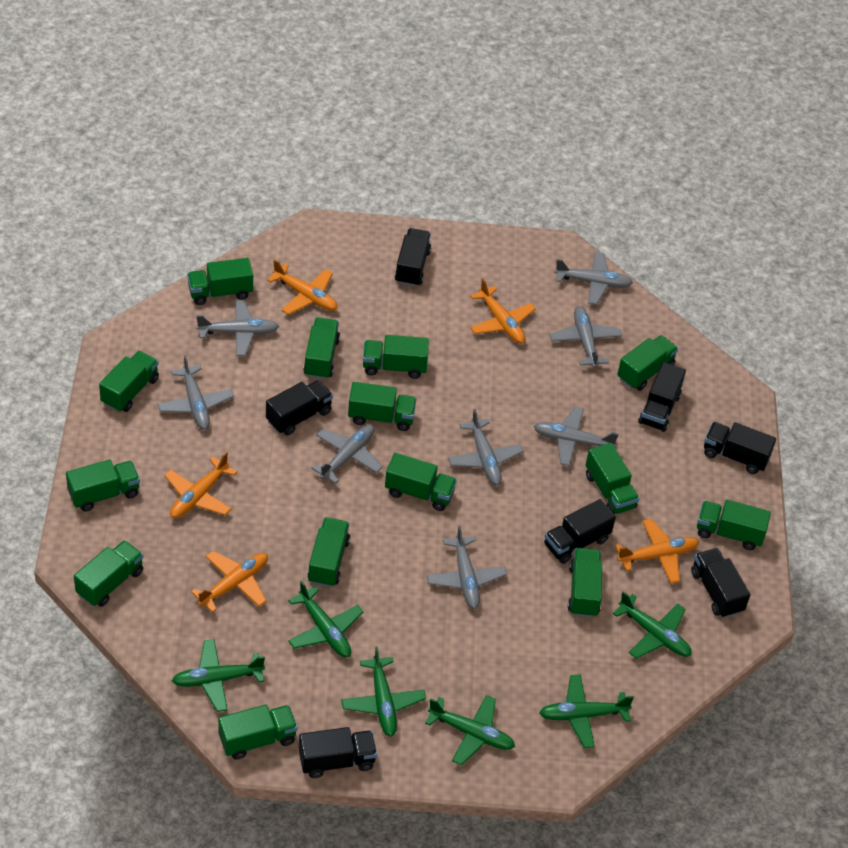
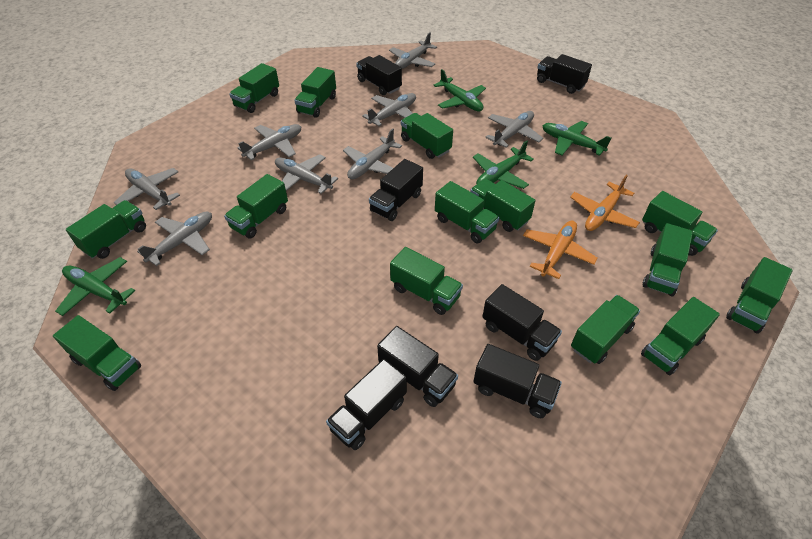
green plane: 6 -> 4
orange plane: 5 -> 2

